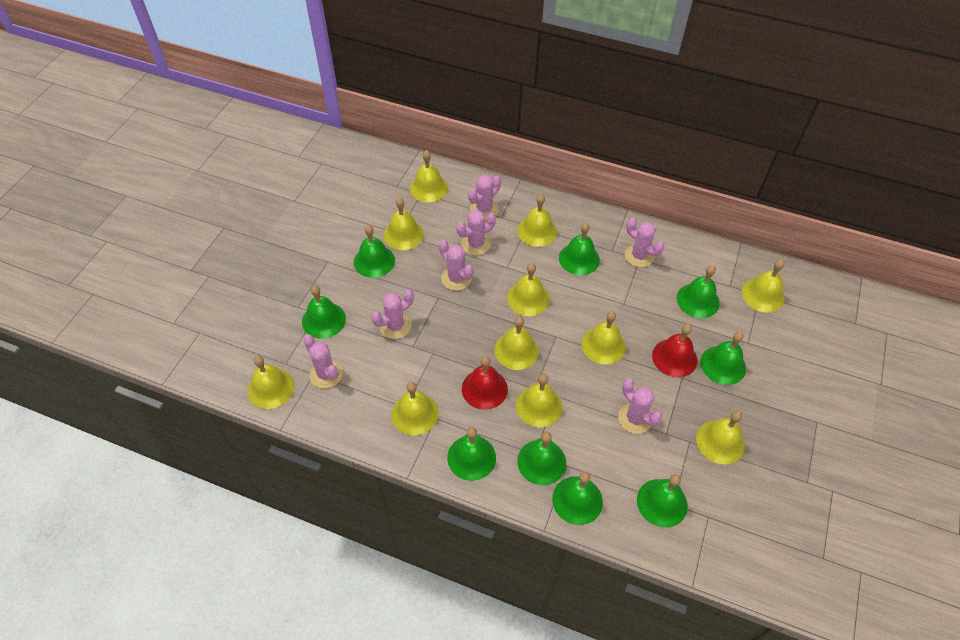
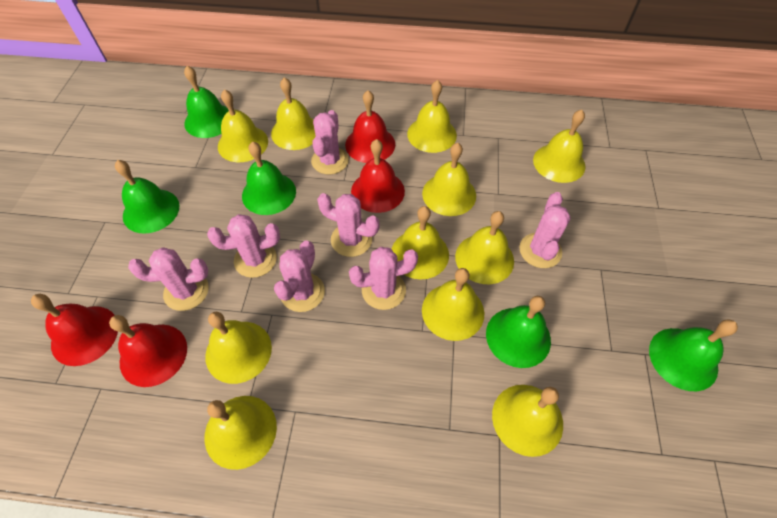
green bell: 9 -> 5
red bell: 2 -> 4

